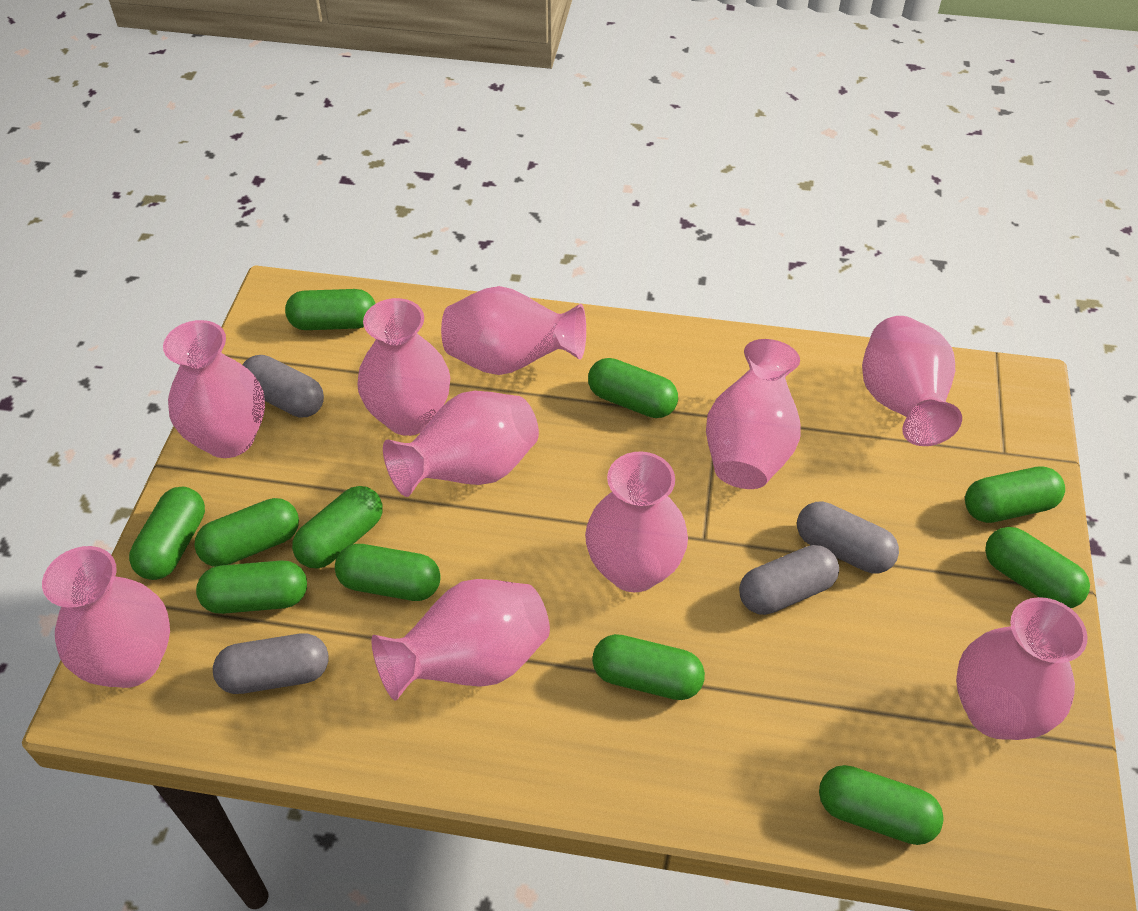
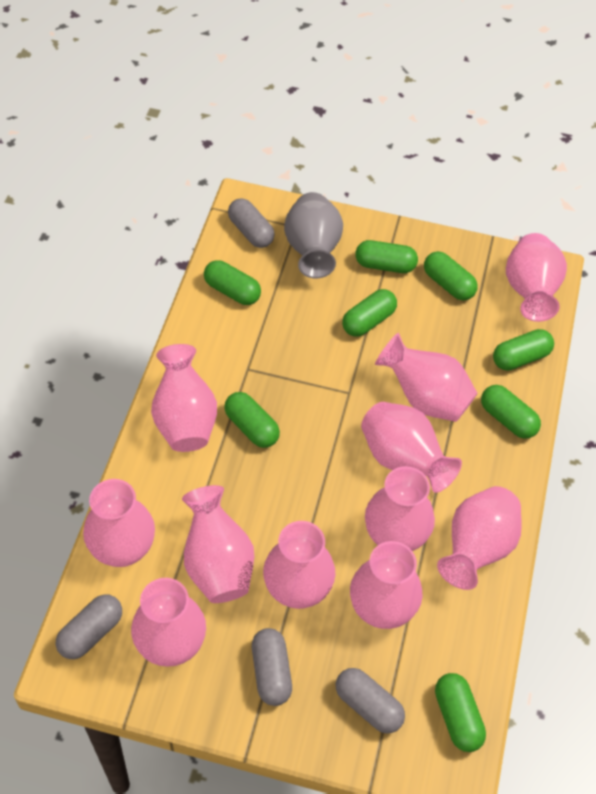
green capsule: 11 -> 8
grey vase: 0 -> 1
pink vase: 10 -> 11

